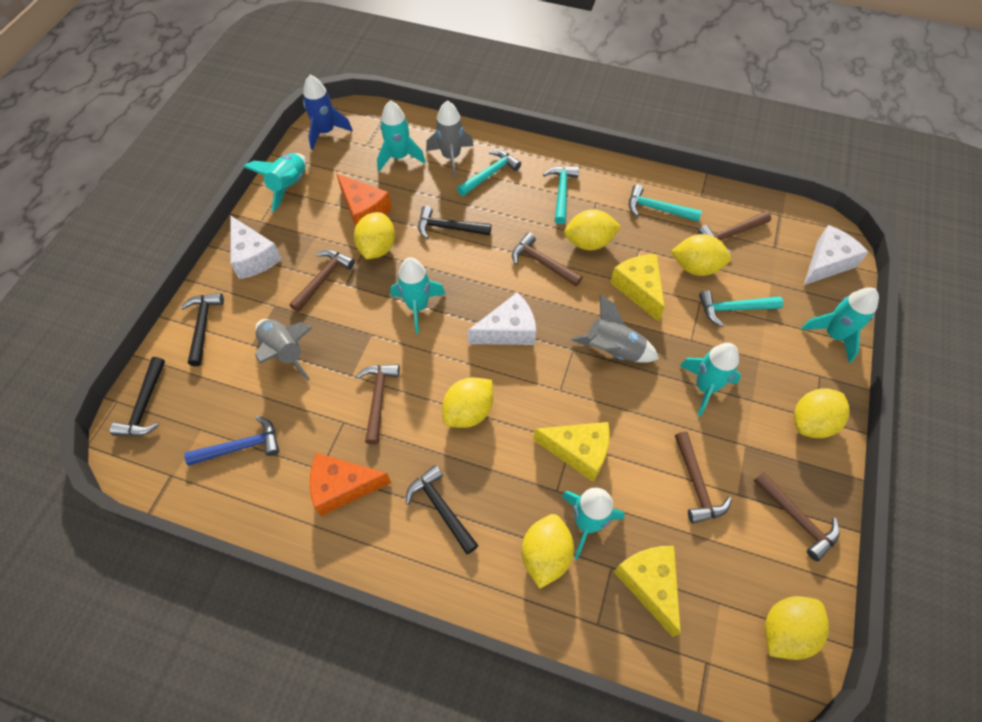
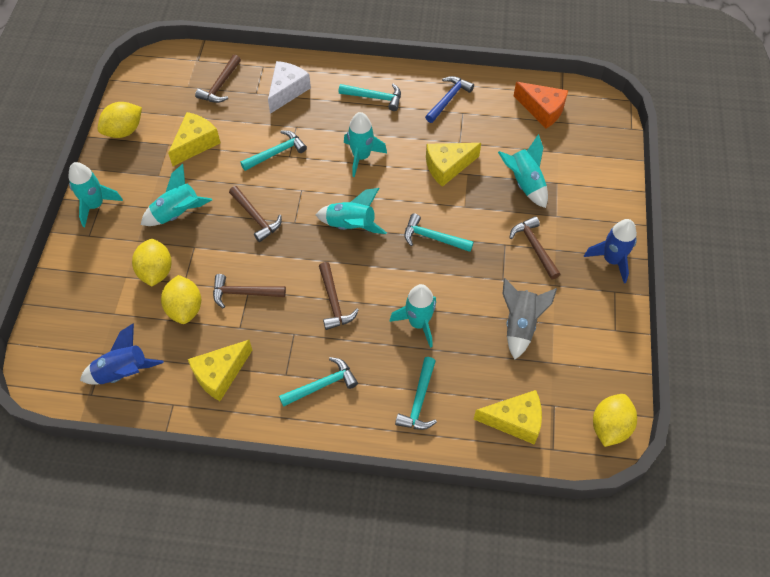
black hammer: 4 -> 0
blue rocket: 1 -> 2
brown hammer: 6 -> 5
grey rocket: 3 -> 1
orange cheese: 2 -> 1
turquoise hammer: 4 -> 5
white cheese: 3 -> 1
yellow cheese: 3 -> 4
yellow lemon: 7 -> 4

